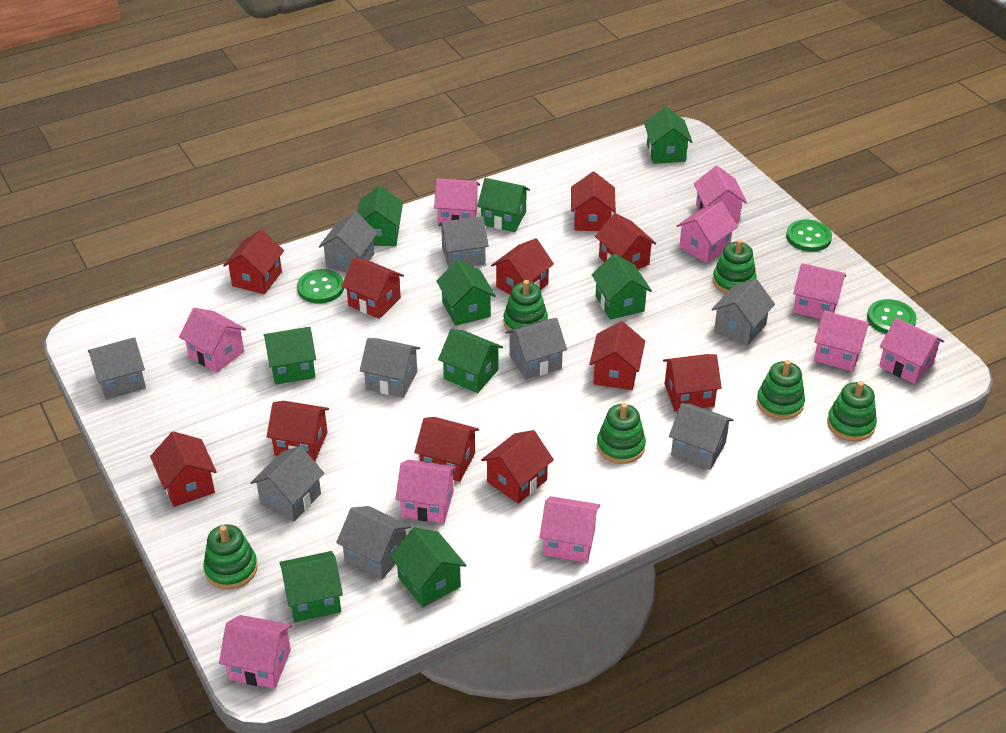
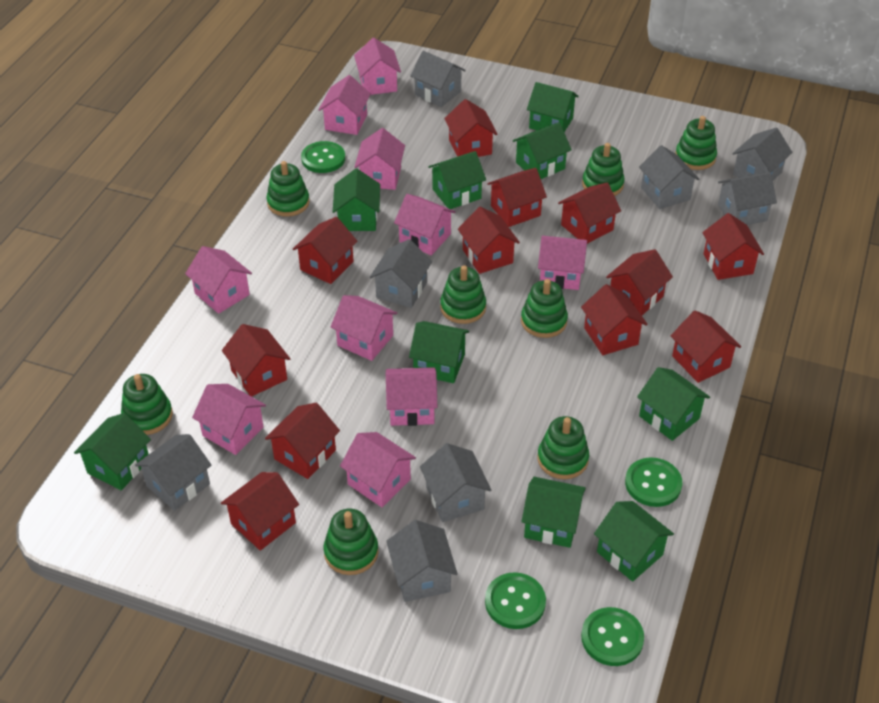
green button: 3 -> 4
green stacking toy: 6 -> 8
grey house: 9 -> 8
red house: 11 -> 12

